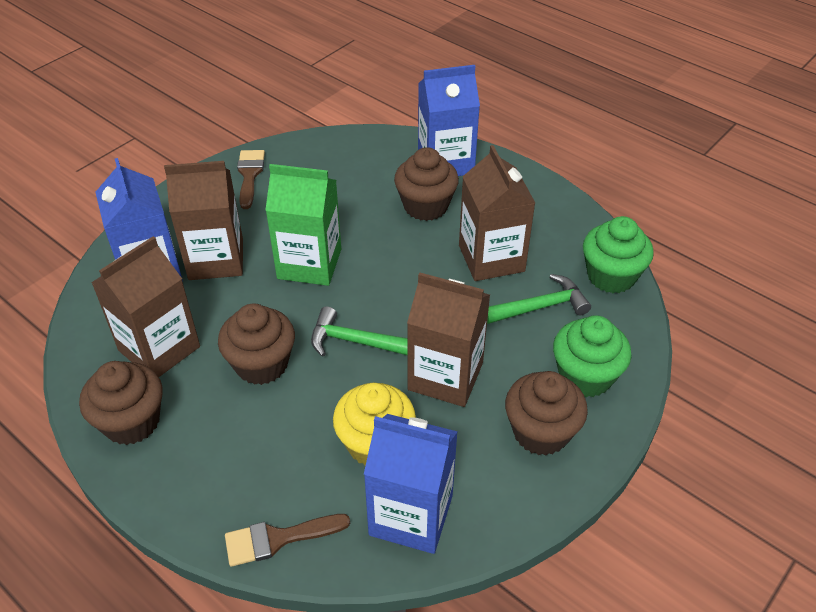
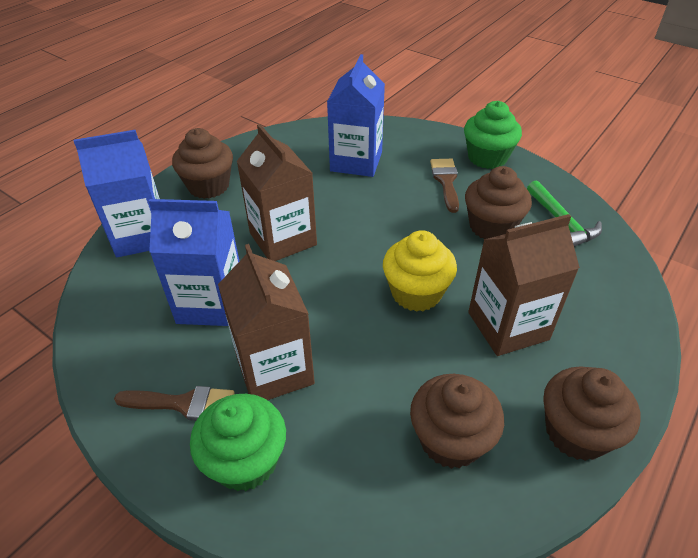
brown carton: 4 -> 3
green carton: 1 -> 0
green hammer: 2 -> 1

